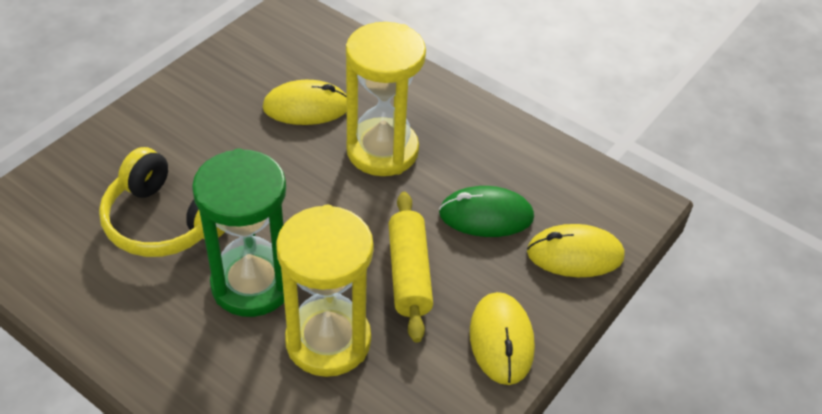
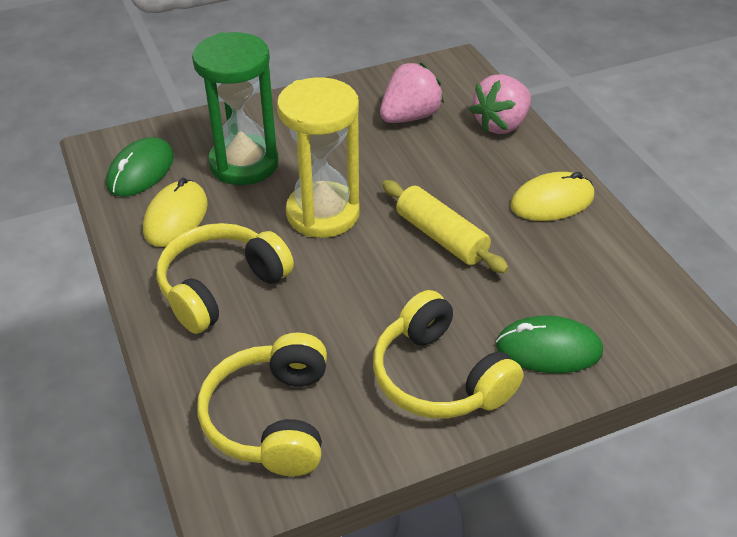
green mouse: 1 -> 2
pink strawberry: 0 -> 2
yellow headphones: 1 -> 3
yellow hourglass: 2 -> 1
yellow mouse: 3 -> 2

